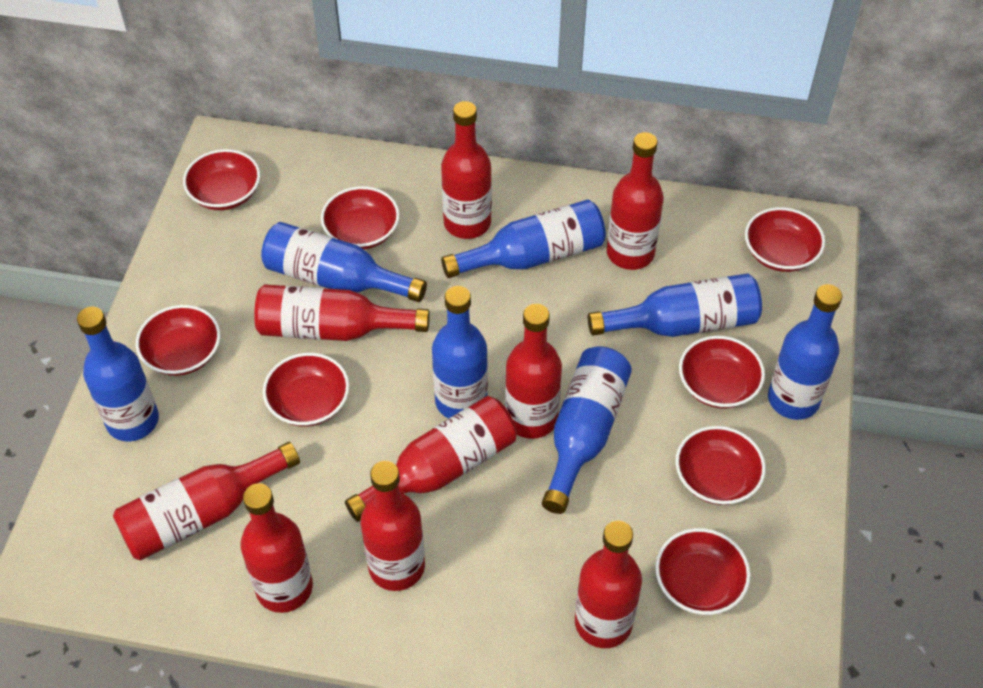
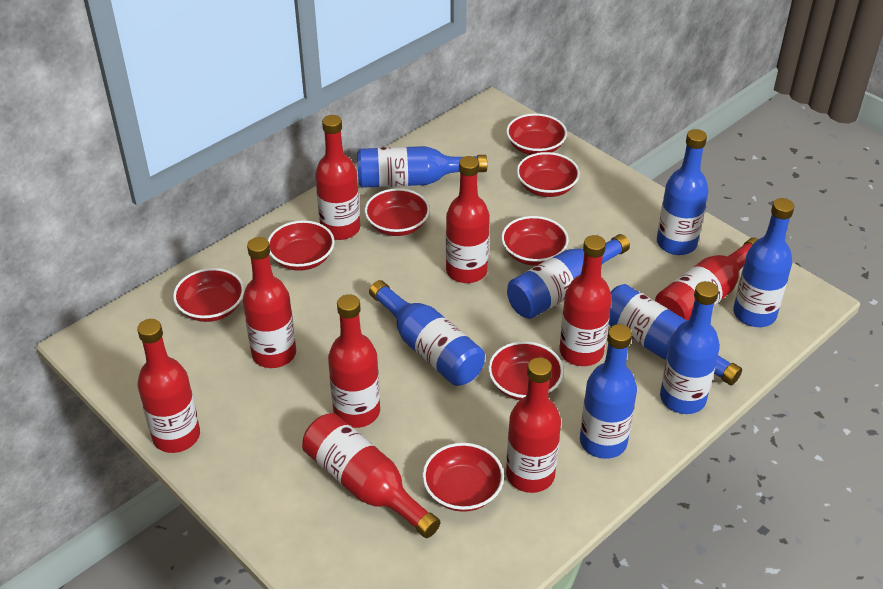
blue bottle: 7 -> 8

